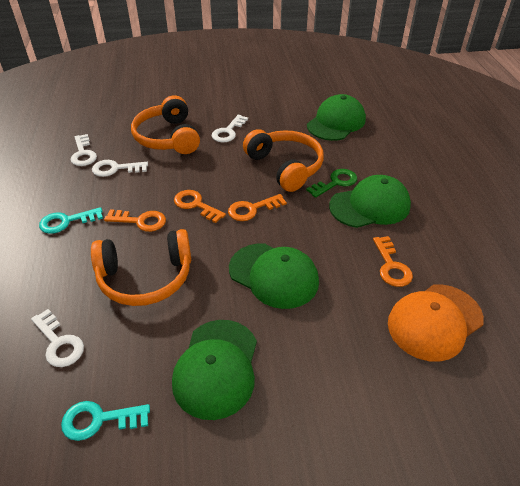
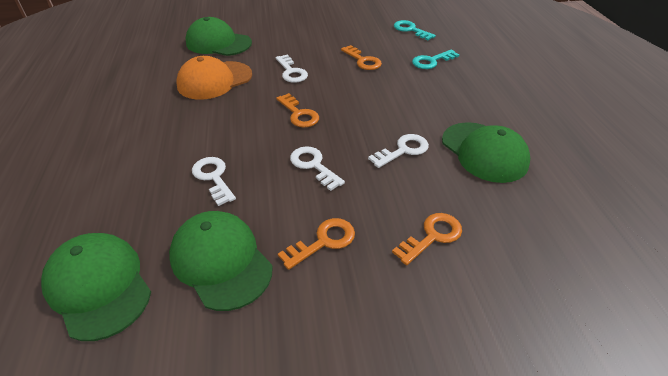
green key: 1 -> 0
orange headphones: 3 -> 0

